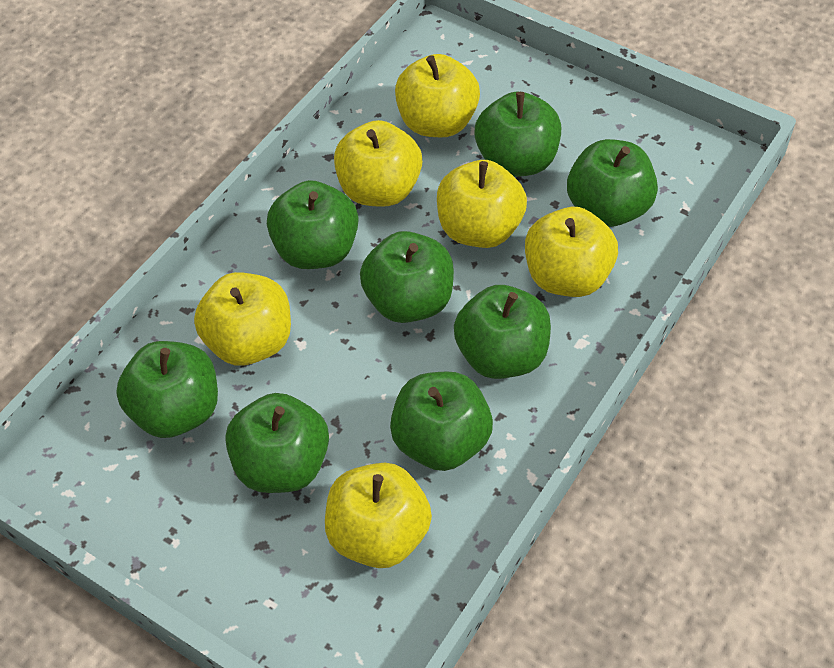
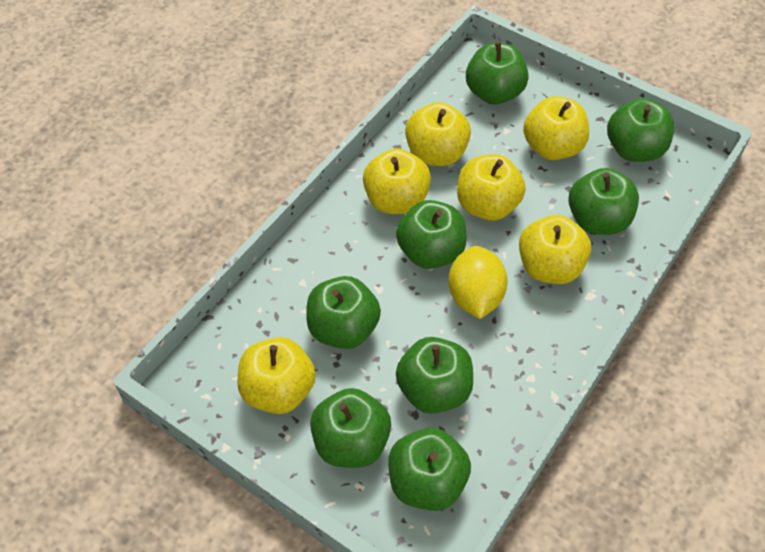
yellow lemon: 0 -> 1

